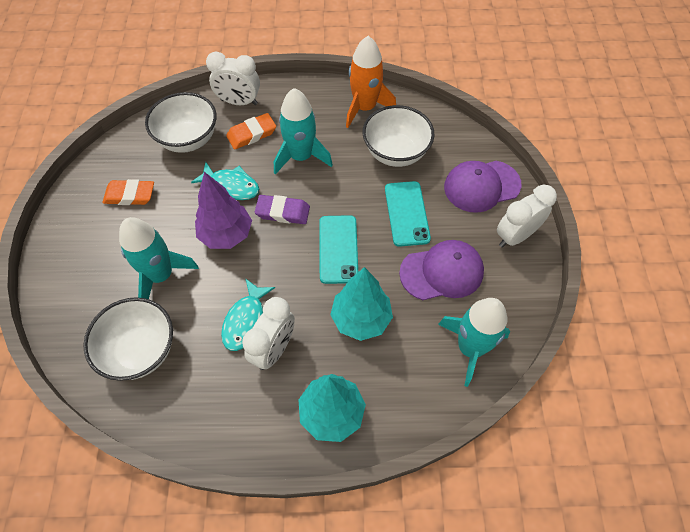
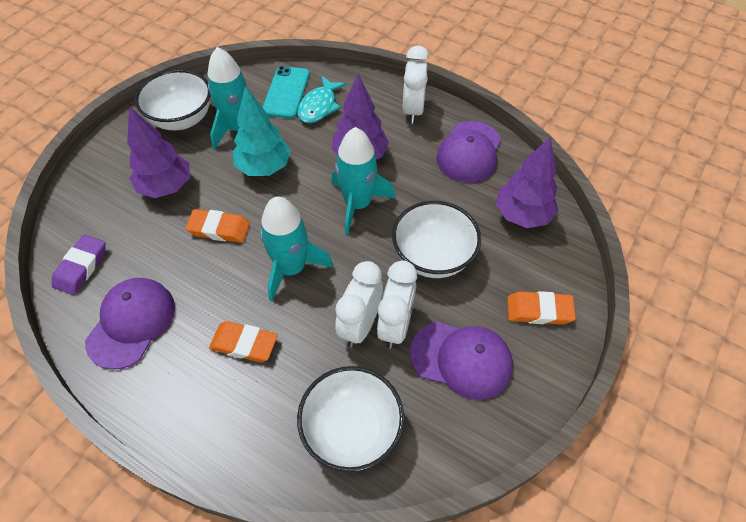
orange eraser: 2 -> 3
orange rocket: 1 -> 0
purple cap: 2 -> 3
purple tree: 1 -> 3
turquoise fish: 2 -> 1
turquoise phone: 2 -> 1
turquoise tree: 2 -> 1

